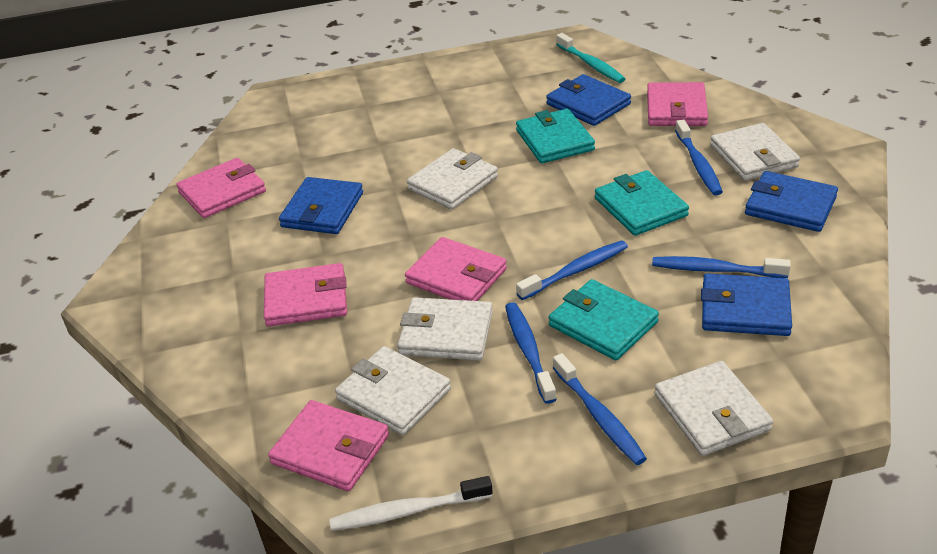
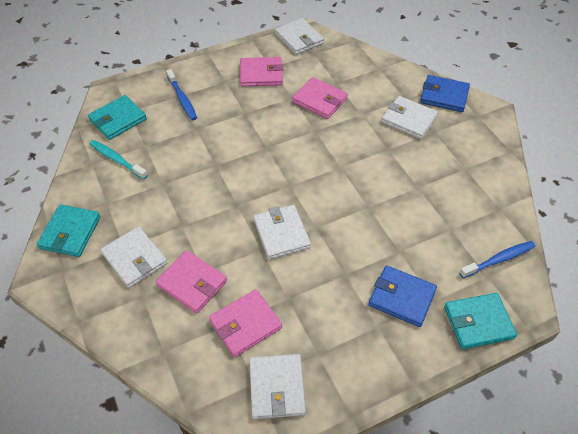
blue toothbrush: 5 -> 2
blue wallet: 4 -> 2
pink wallet: 5 -> 4
white toothbrush: 1 -> 0

